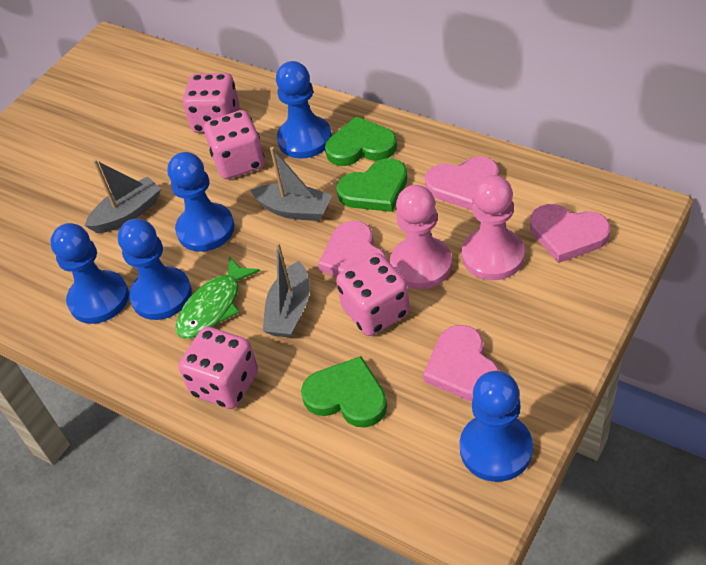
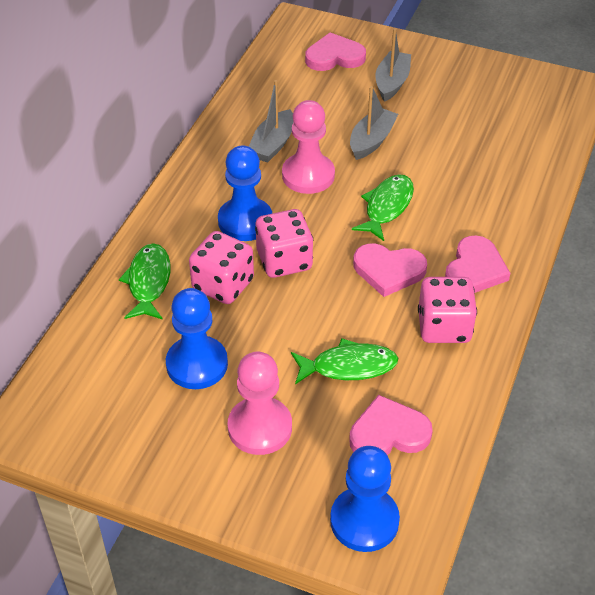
blue pawn: 5 -> 3
green fish: 1 -> 3
green heart: 3 -> 0
pink dice: 4 -> 3

